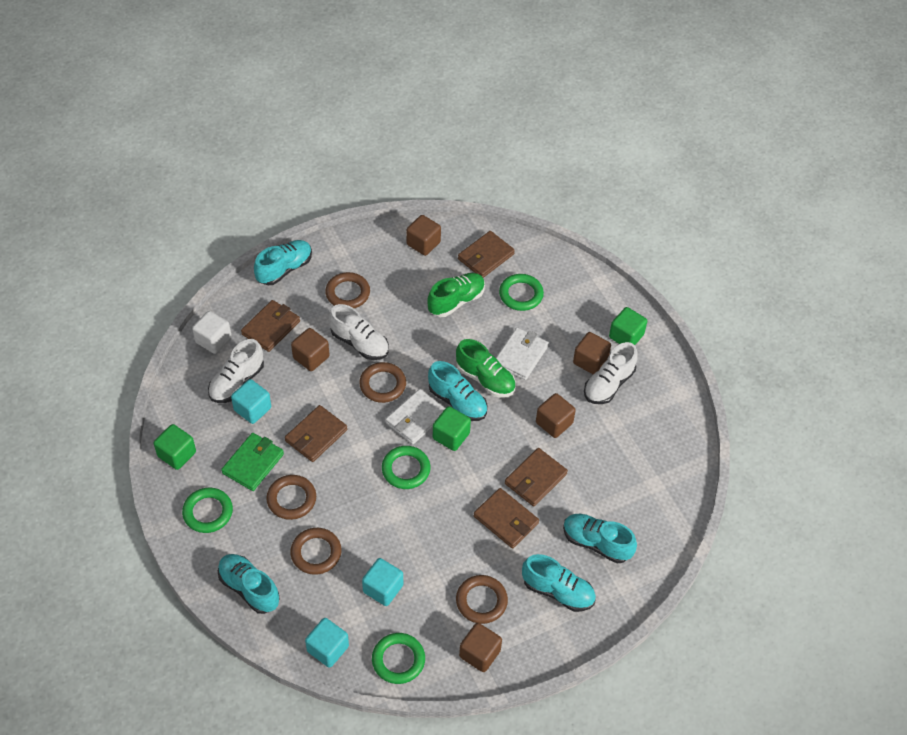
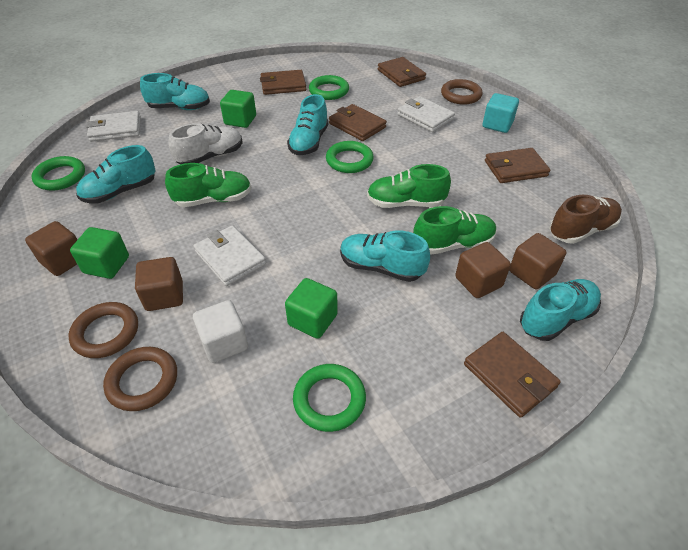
brown cube: 5 -> 4
brown ring: 5 -> 3
brown shoe: 0 -> 1
green shoe: 2 -> 3
green wallet: 1 -> 0
turquoise cube: 3 -> 1
white shoe: 3 -> 1
white wallet: 2 -> 3

